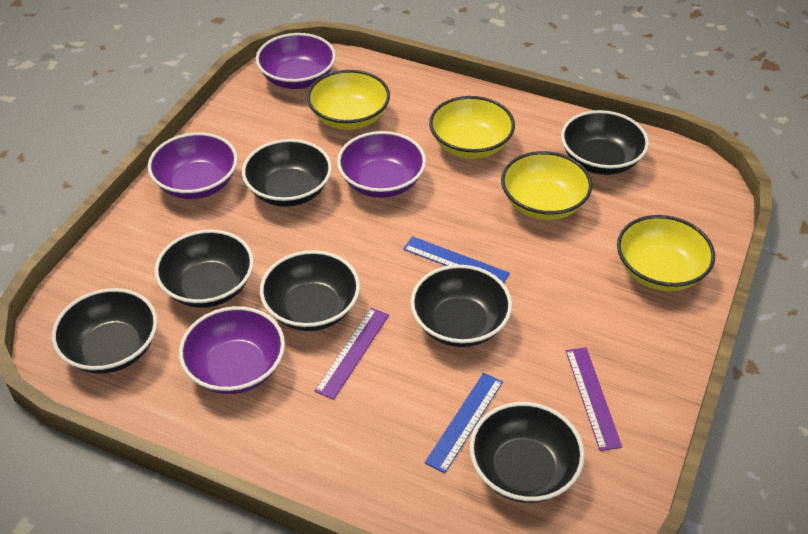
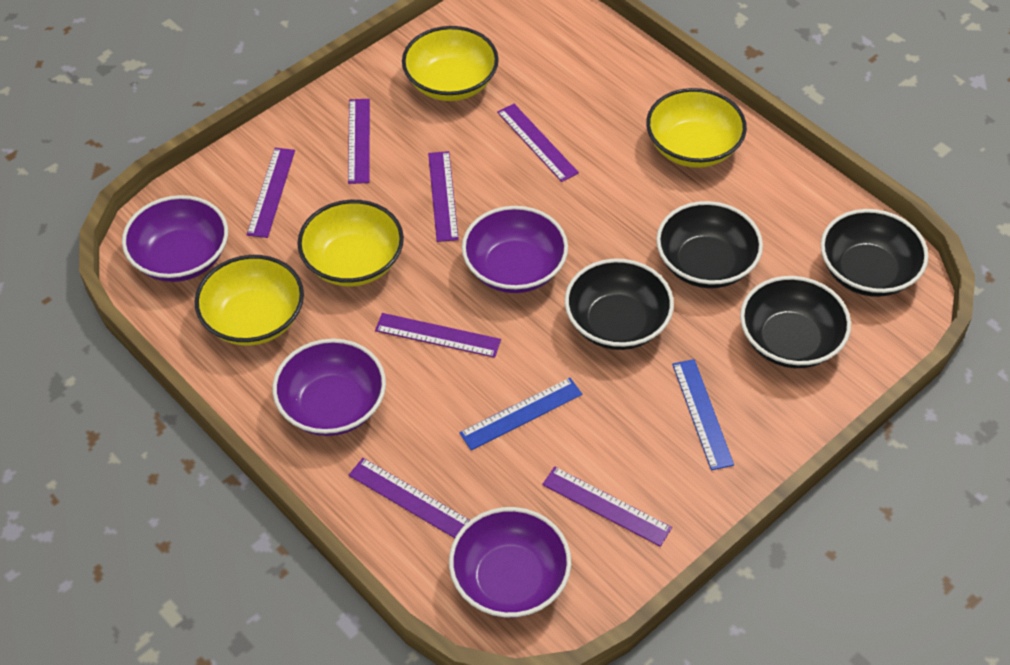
black bowl: 7 -> 4
purple ruler: 2 -> 7

